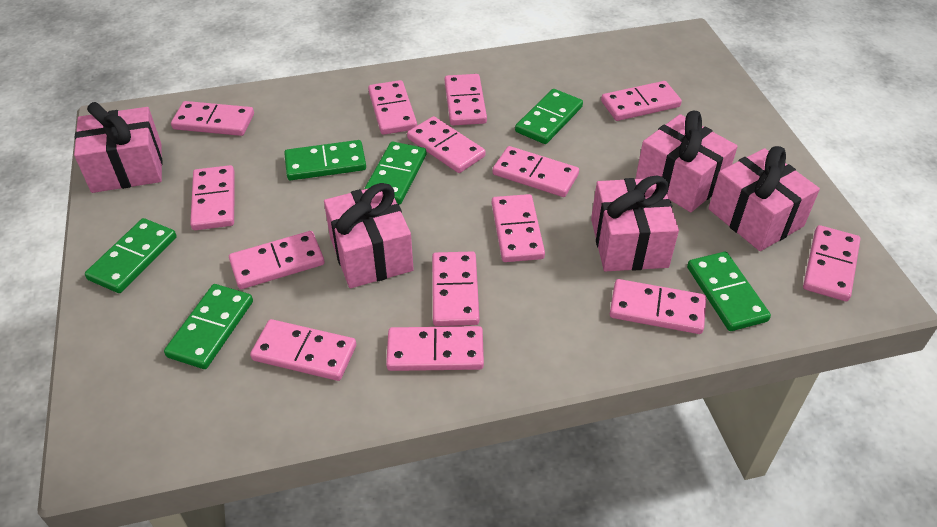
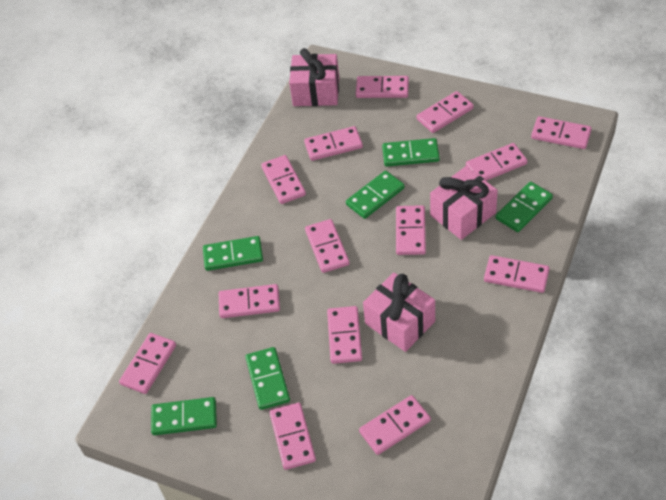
pink gift: 5 -> 3

